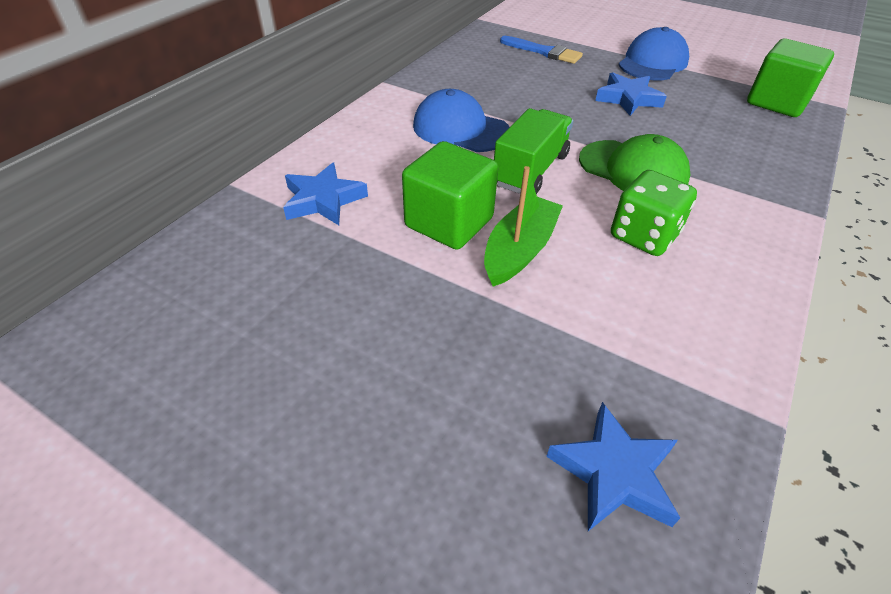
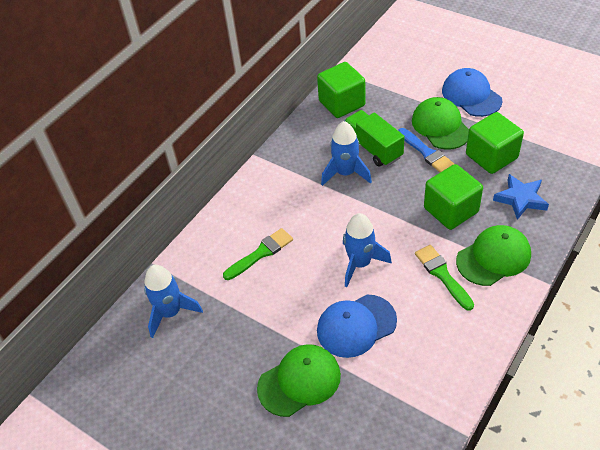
blue rocket: 0 -> 3
blue star: 3 -> 1
green boat: 1 -> 0
green brush: 0 -> 2
green cap: 1 -> 3
green cube: 2 -> 3
green dice: 1 -> 0

